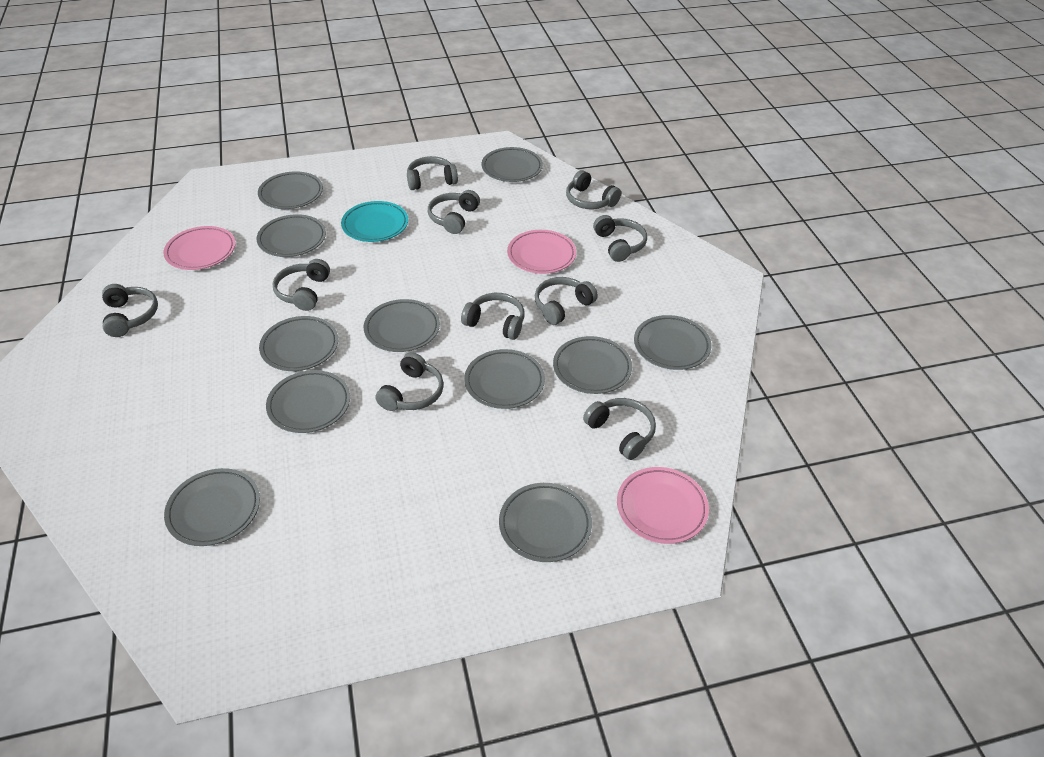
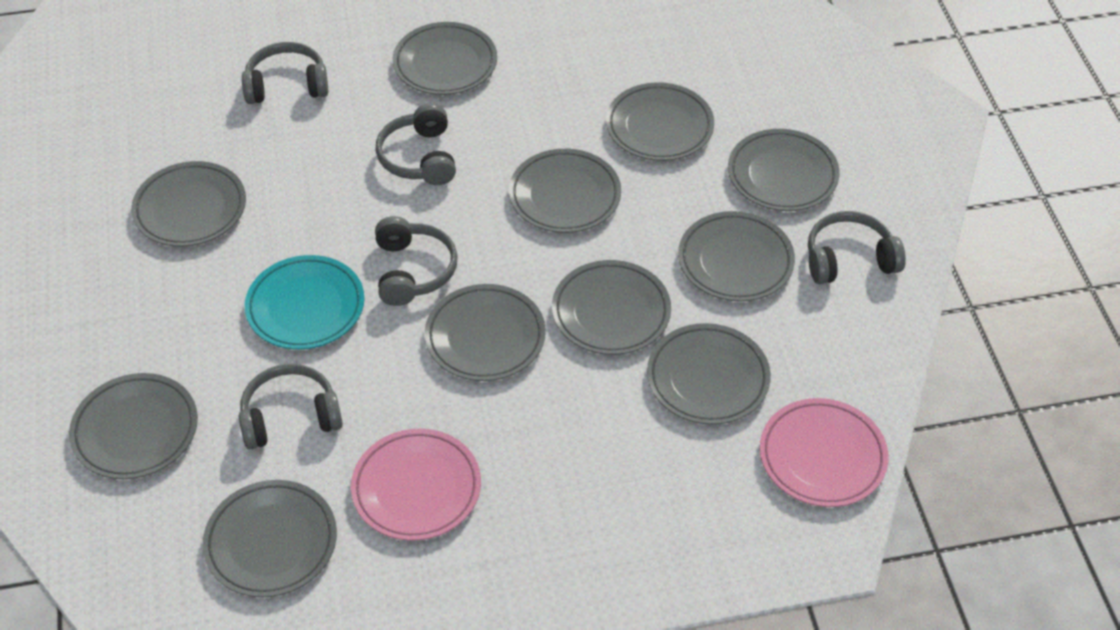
grey headphones: 10 -> 5
pink plate: 3 -> 2

